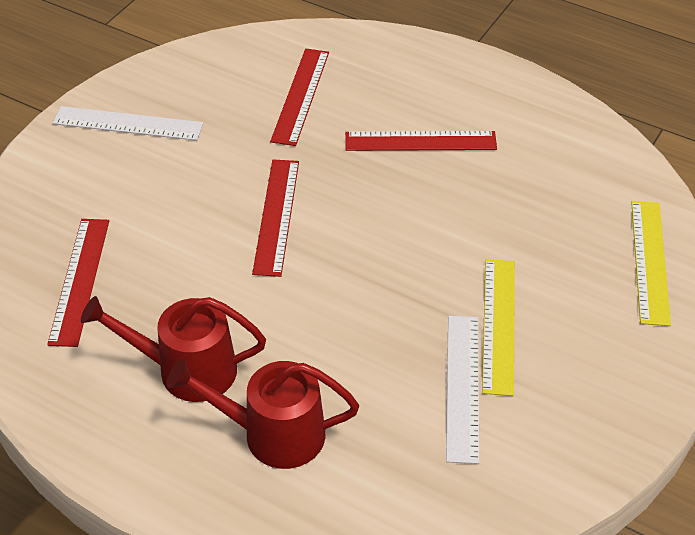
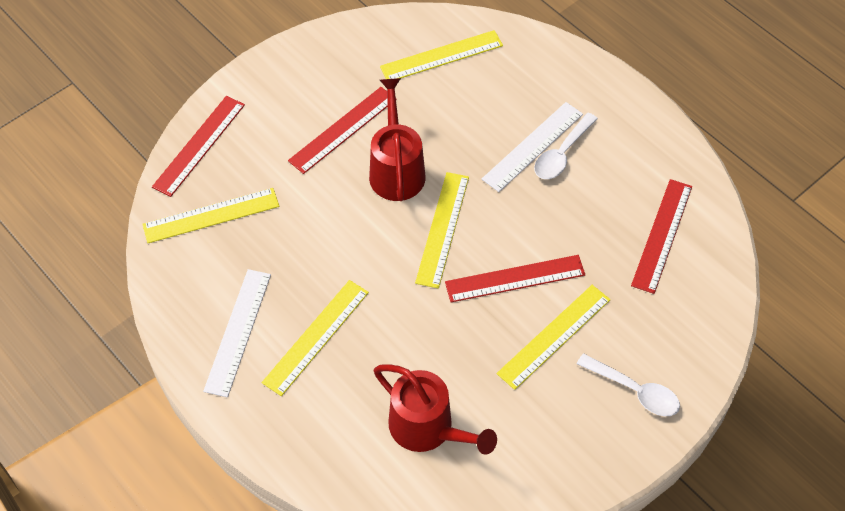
white spoon: 0 -> 2
yellow ruler: 2 -> 5

